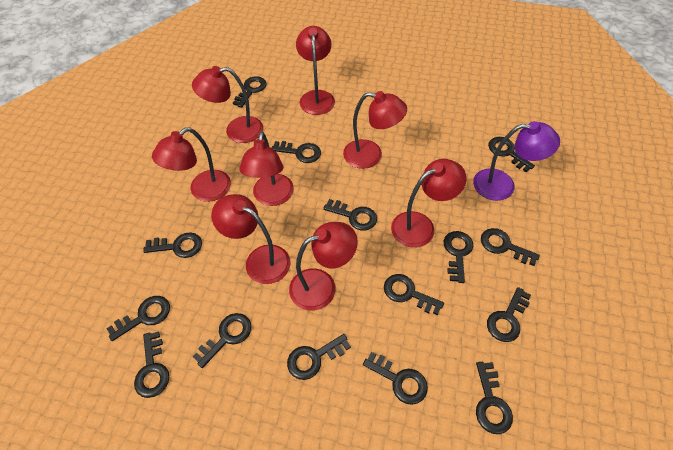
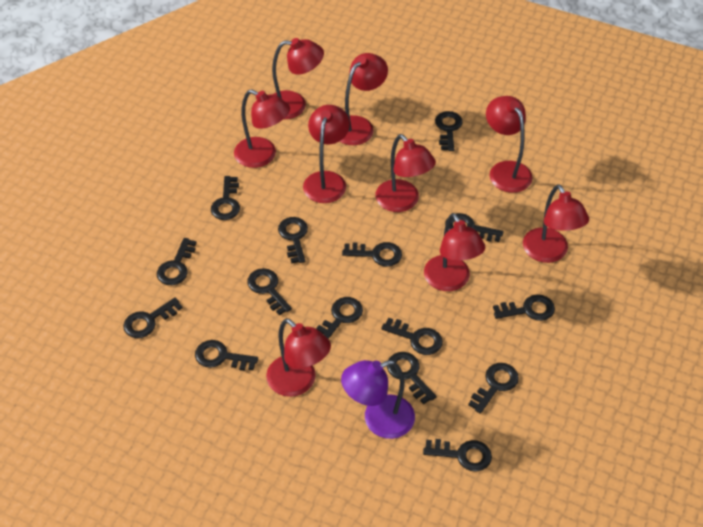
red lamp: 8 -> 9

